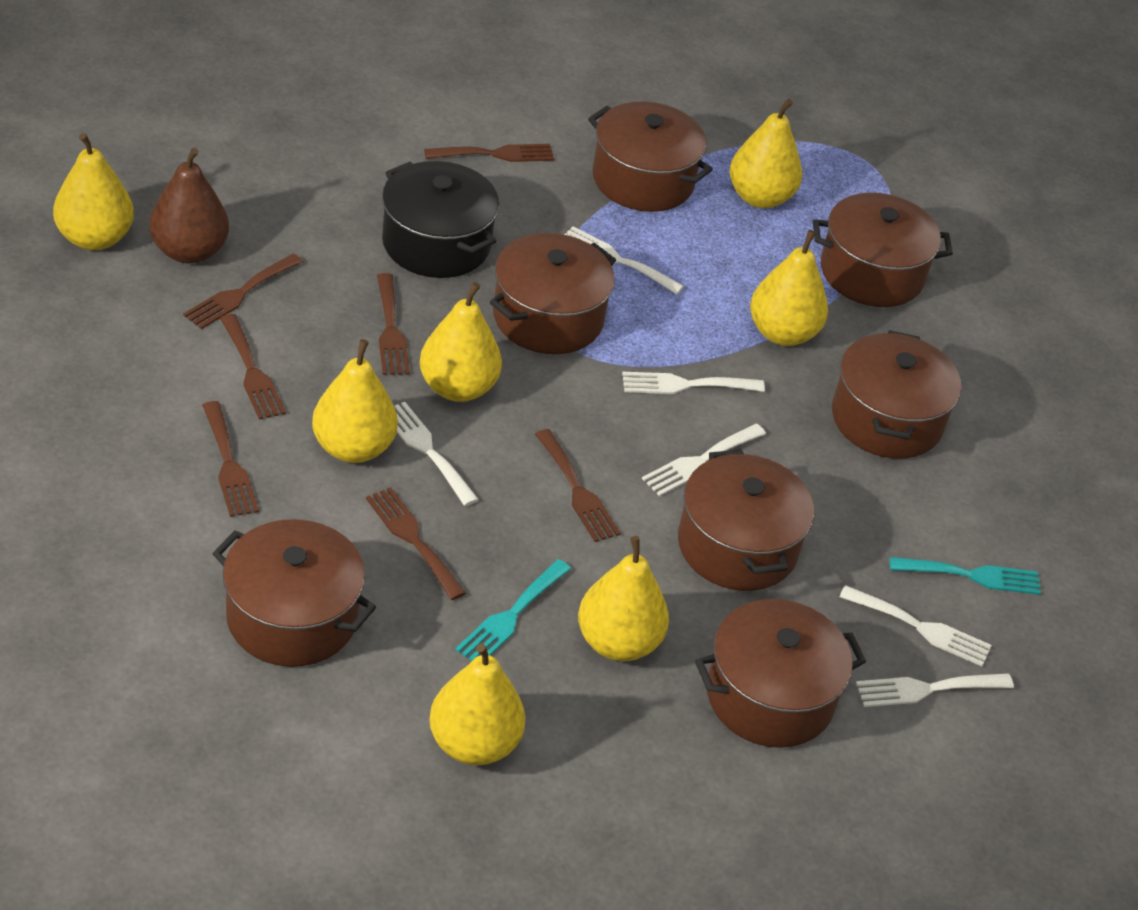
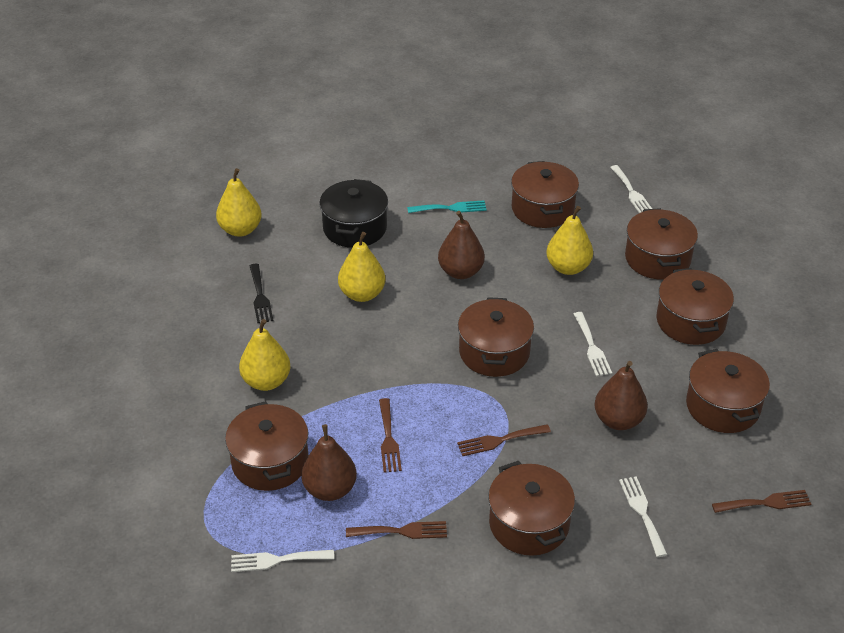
black fork: 0 -> 1
brown fork: 7 -> 4
brown pear: 1 -> 3
turquoise fork: 2 -> 1
white fork: 6 -> 4
yellow pear: 7 -> 4

